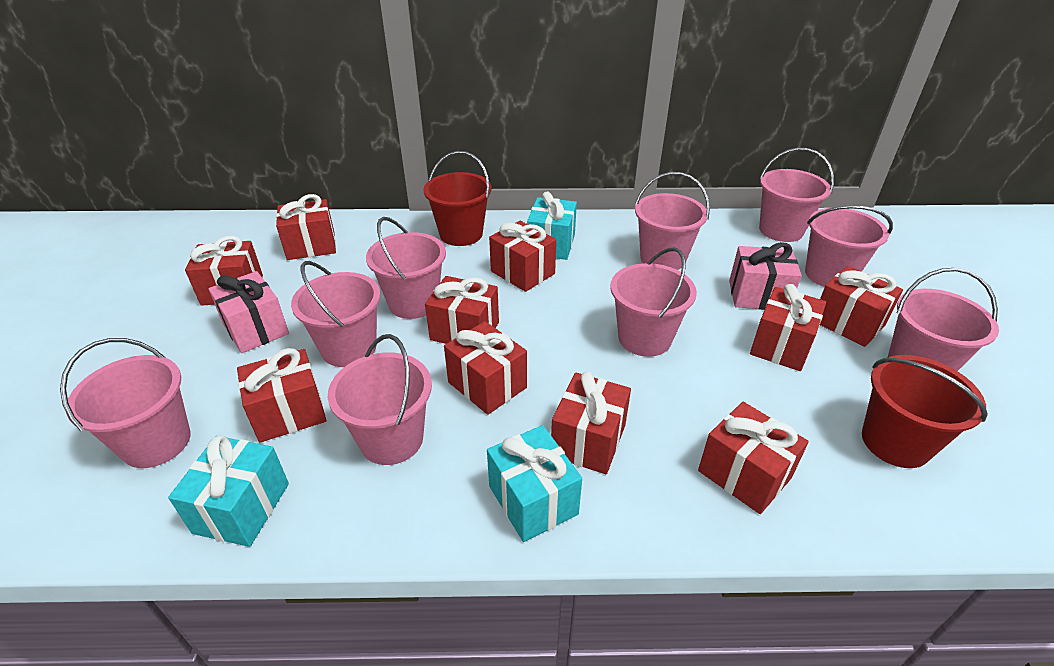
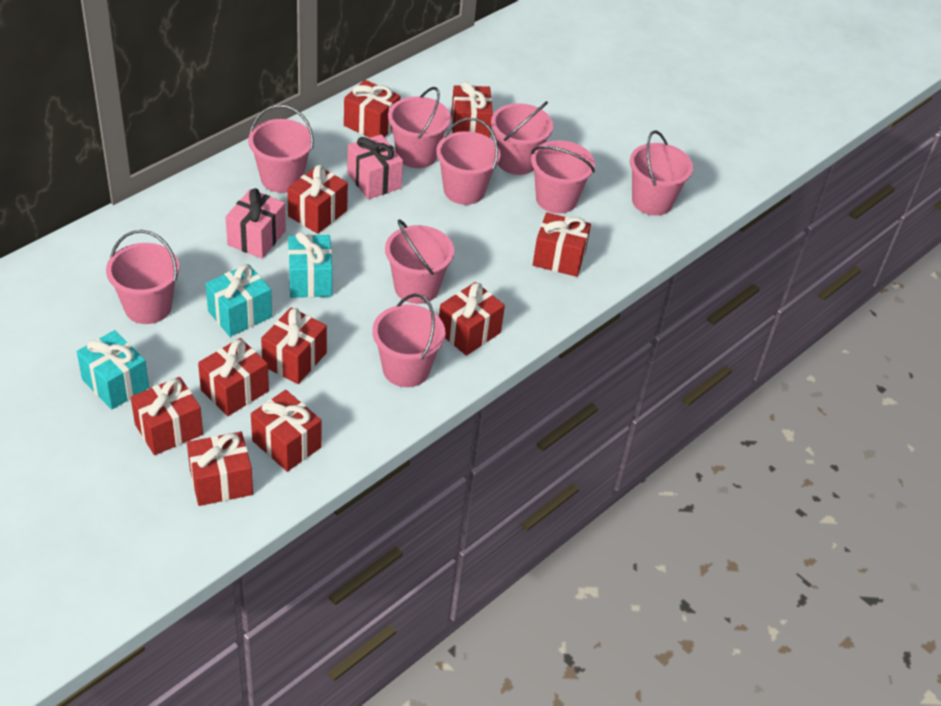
red bucket: 2 -> 0

